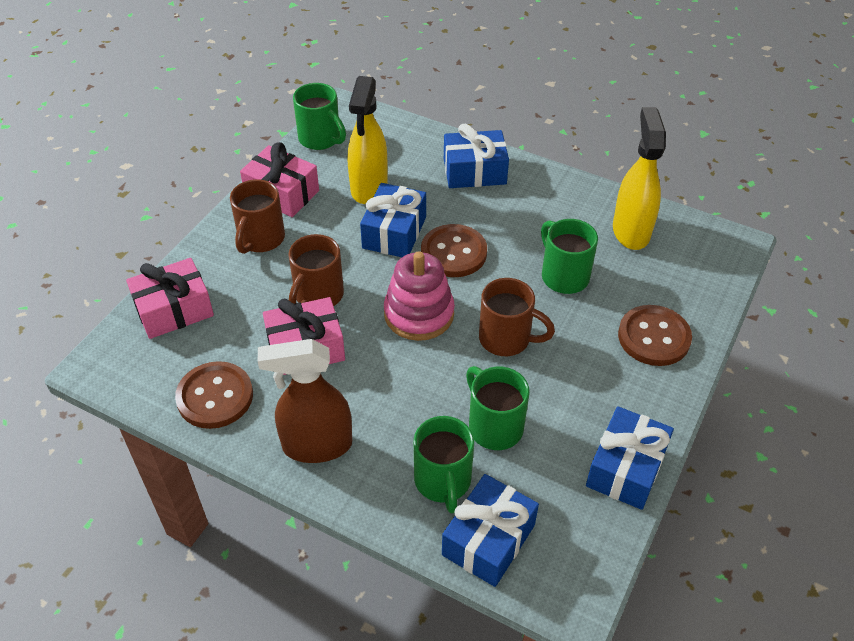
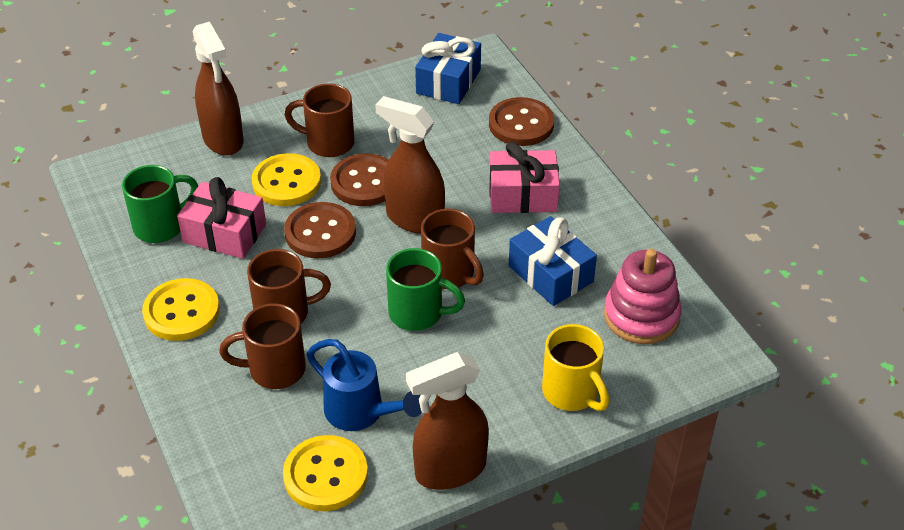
blue gift: 4 -> 2
blue watering can: 0 -> 1
brown mug: 3 -> 4
brown spray bottle: 1 -> 3
green mug: 4 -> 2
pink gift: 3 -> 2
yellow button: 0 -> 3
yellow mug: 0 -> 1
yellow spray bottle: 2 -> 0

